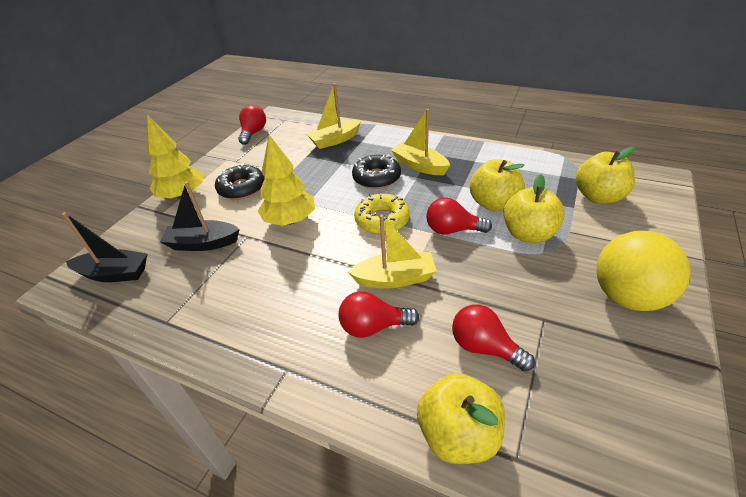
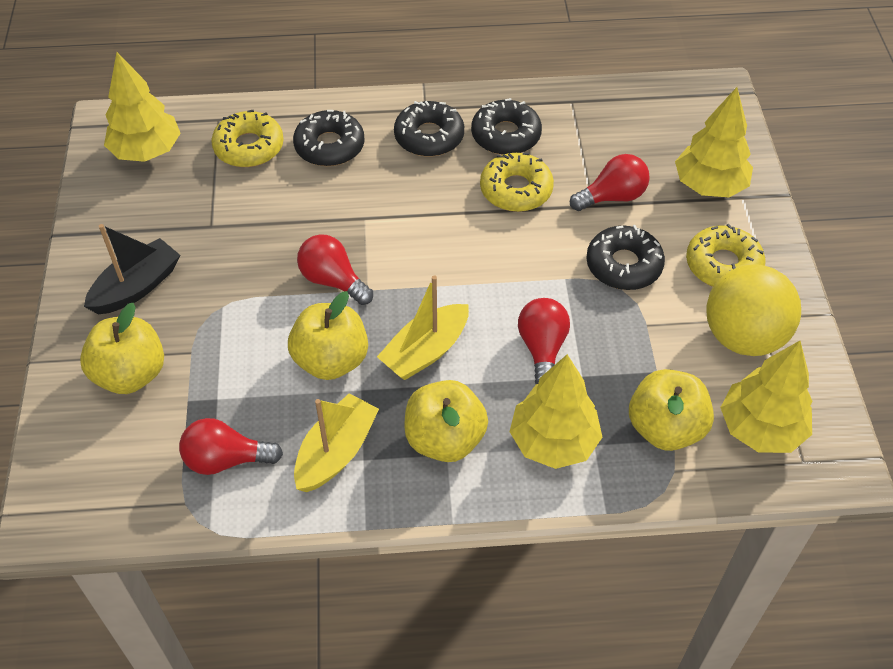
black boat: 2 -> 1
black donut: 2 -> 4
yellow boat: 3 -> 2
yellow donut: 1 -> 3
yellow tree: 2 -> 4

